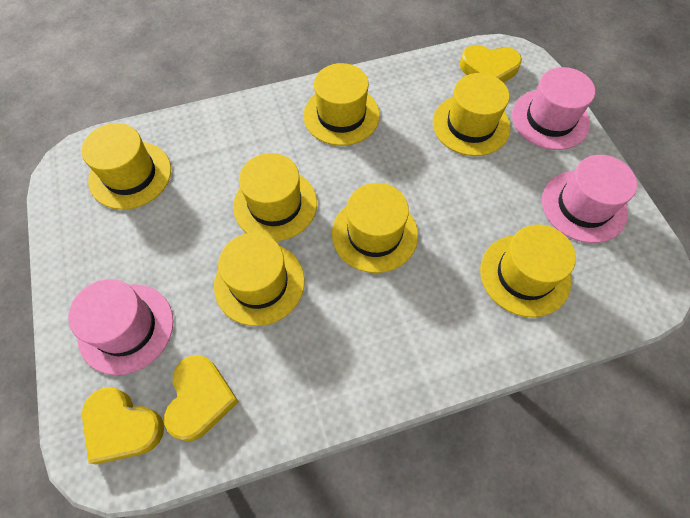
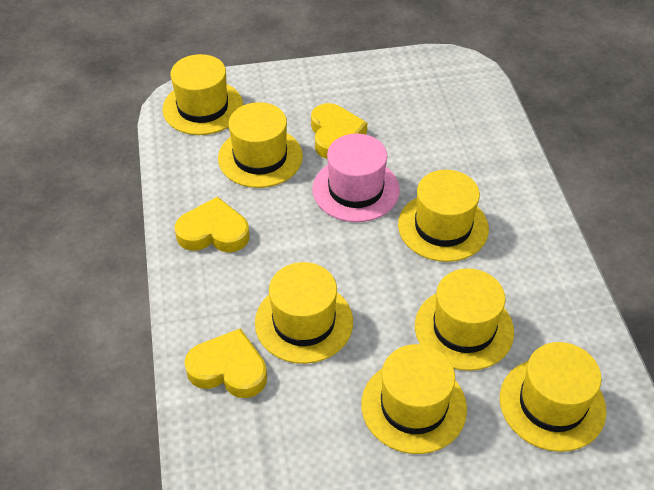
pink hat: 3 -> 1

